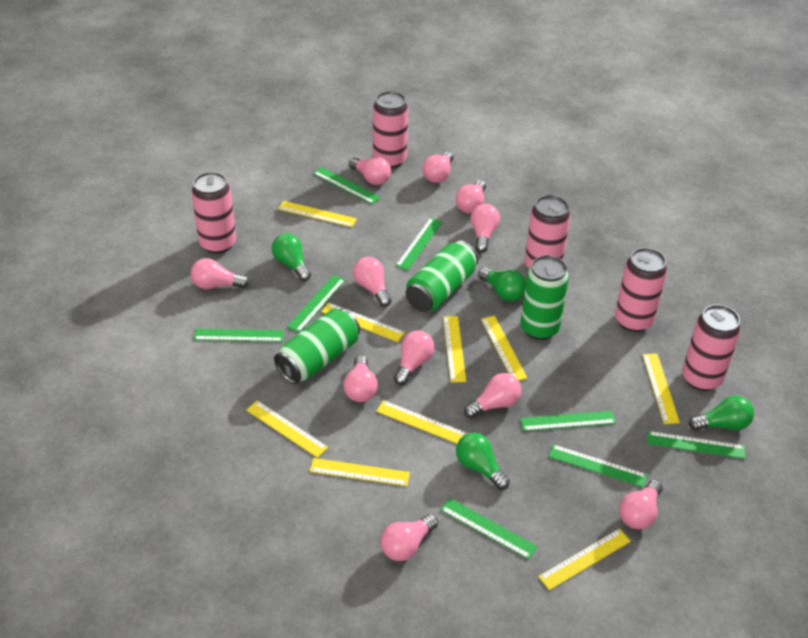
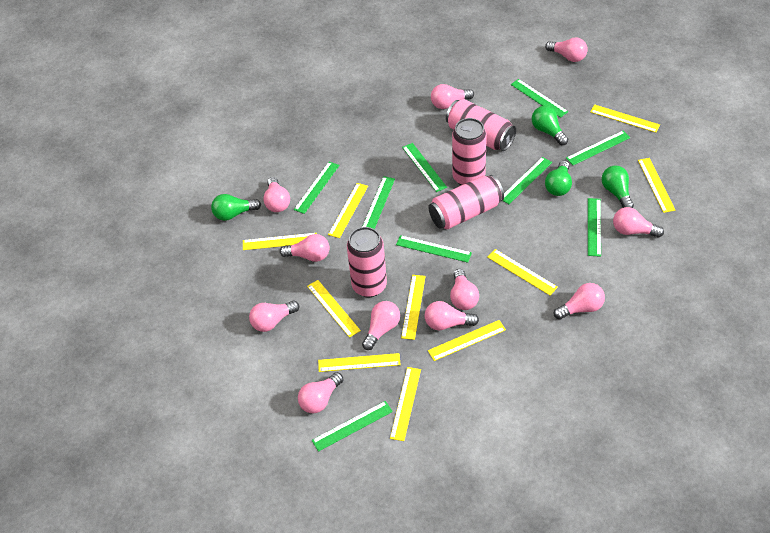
green can: 3 -> 0
green ruler: 8 -> 9
pink can: 5 -> 4
yellow ruler: 9 -> 10

